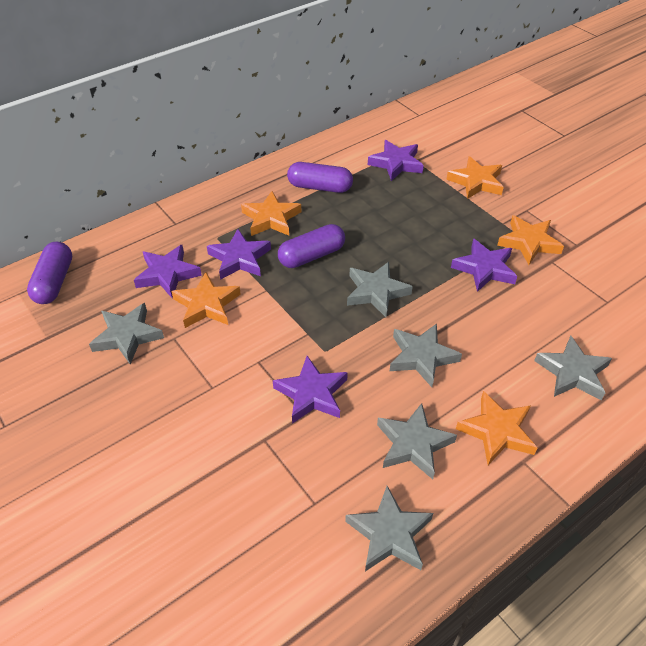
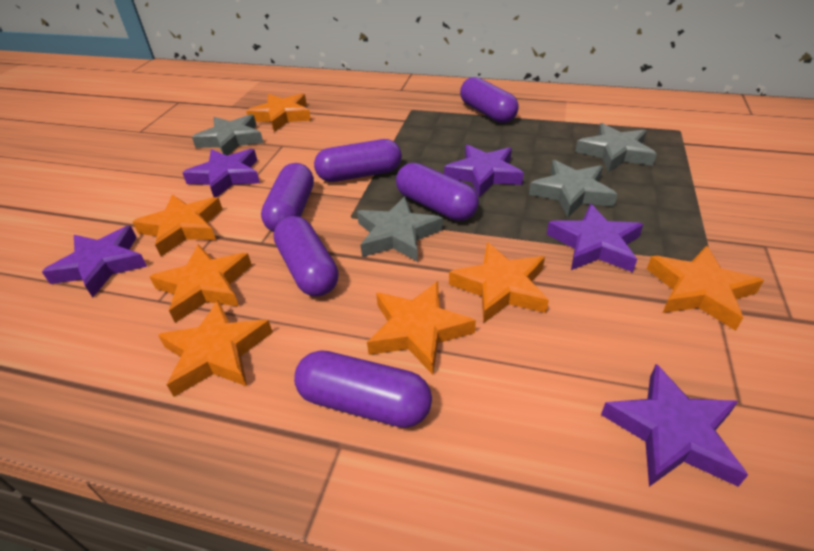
grey star: 6 -> 4
orange star: 5 -> 7
purple capsule: 3 -> 6

